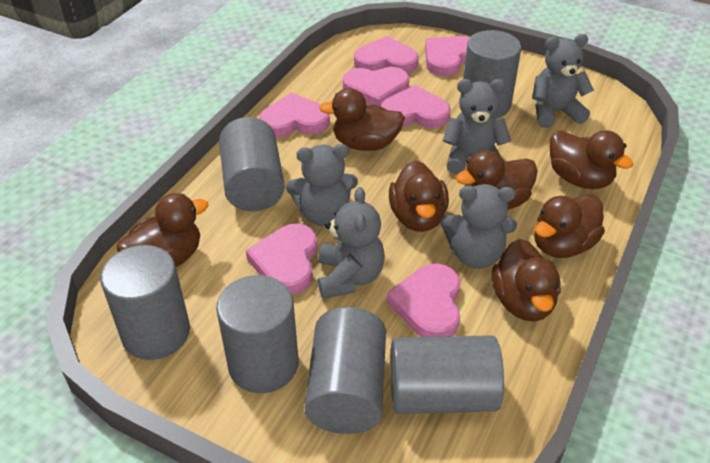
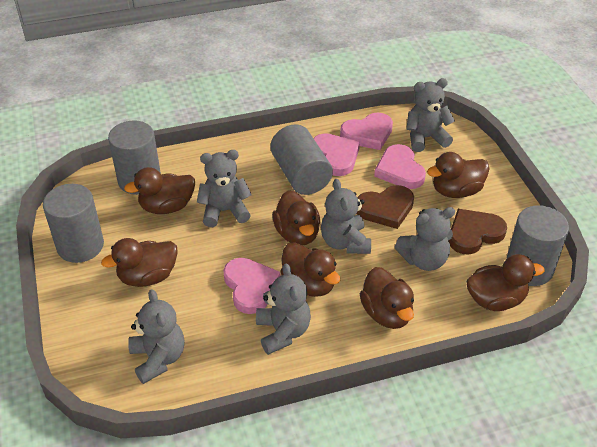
brown heart: 0 -> 2
grey cylinder: 6 -> 4
grey teddy bear: 5 -> 6
pink heart: 7 -> 4

